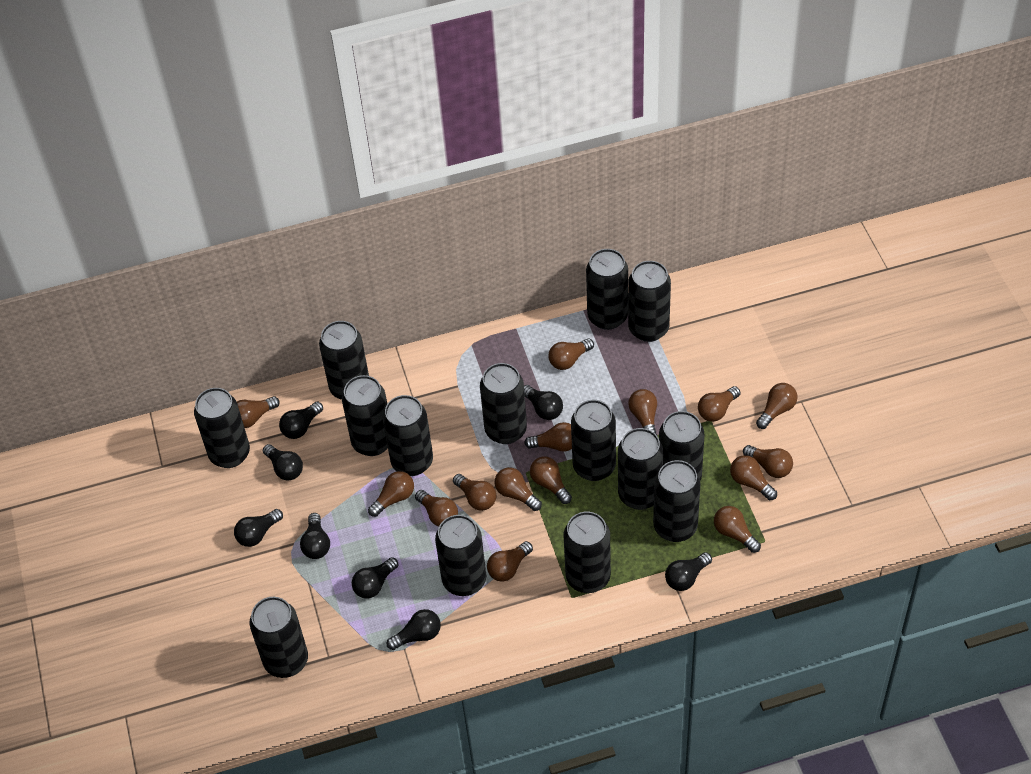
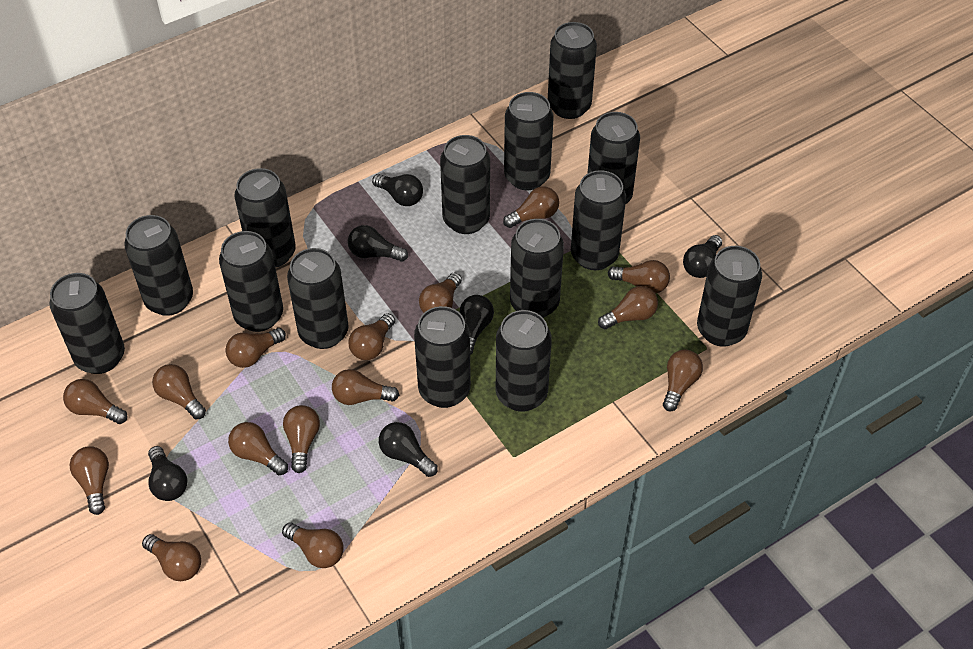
black light bulb: 8 -> 6

